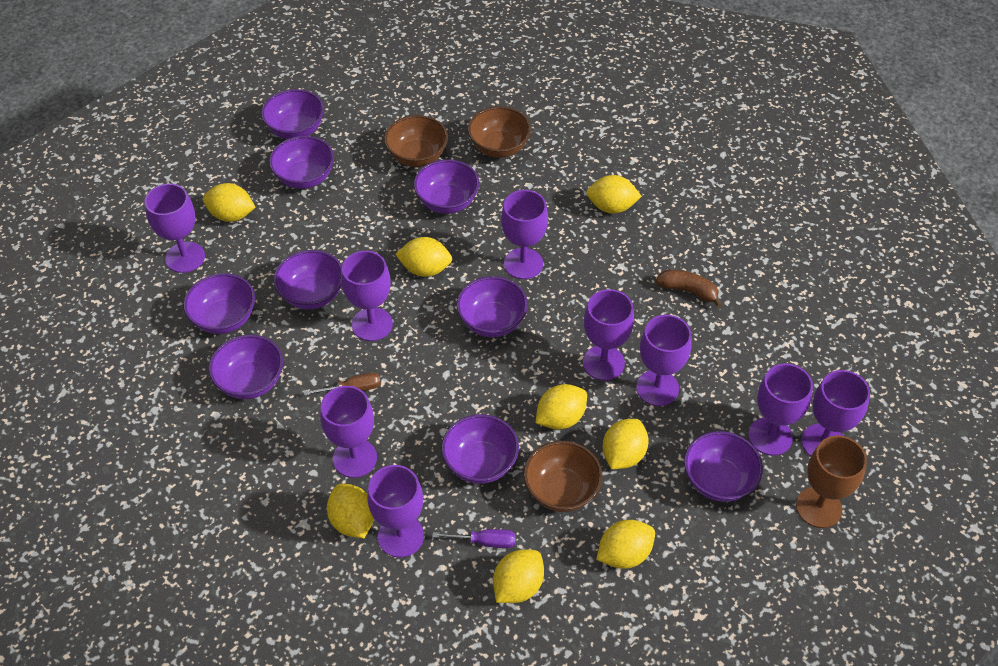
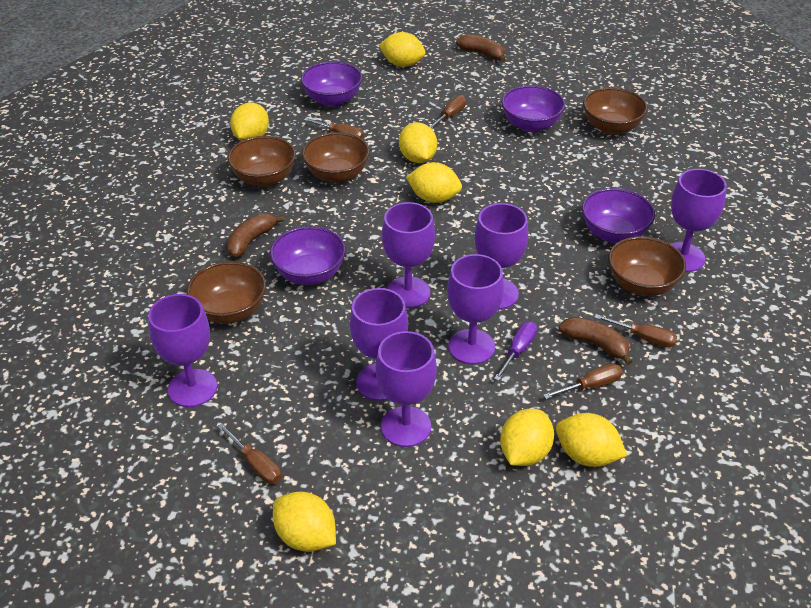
brown banana: 1 -> 3
brown bowl: 3 -> 5
brown goblet: 1 -> 0
brown screwdriver: 1 -> 5
purple bowl: 9 -> 4
purple goblet: 9 -> 7
yellow lemon: 8 -> 7

